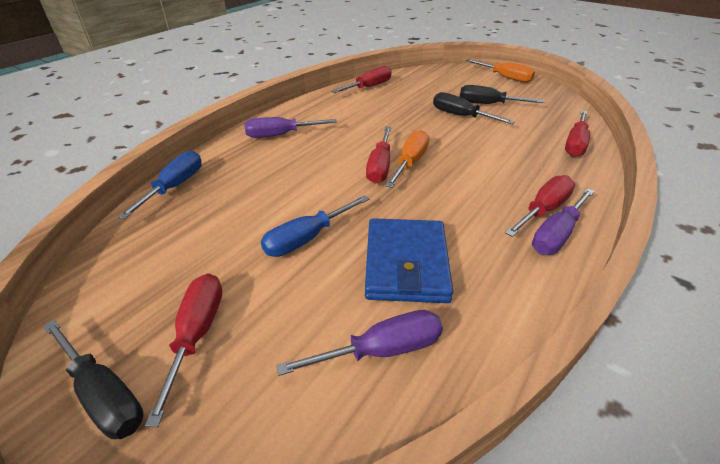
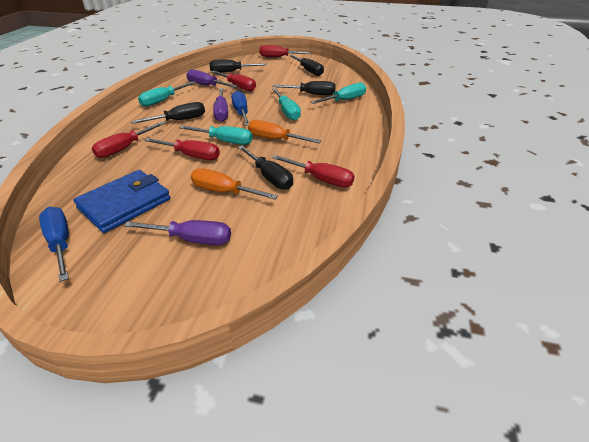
black screwdriver: 3 -> 5
turquoise screwdriver: 0 -> 4

